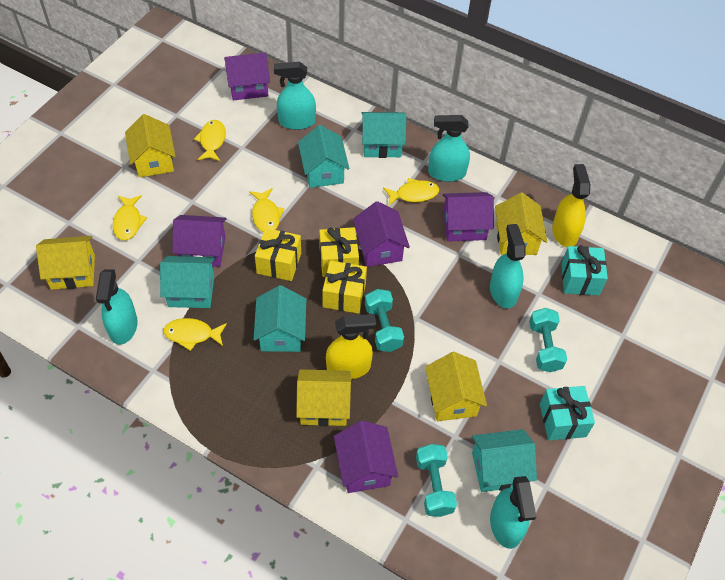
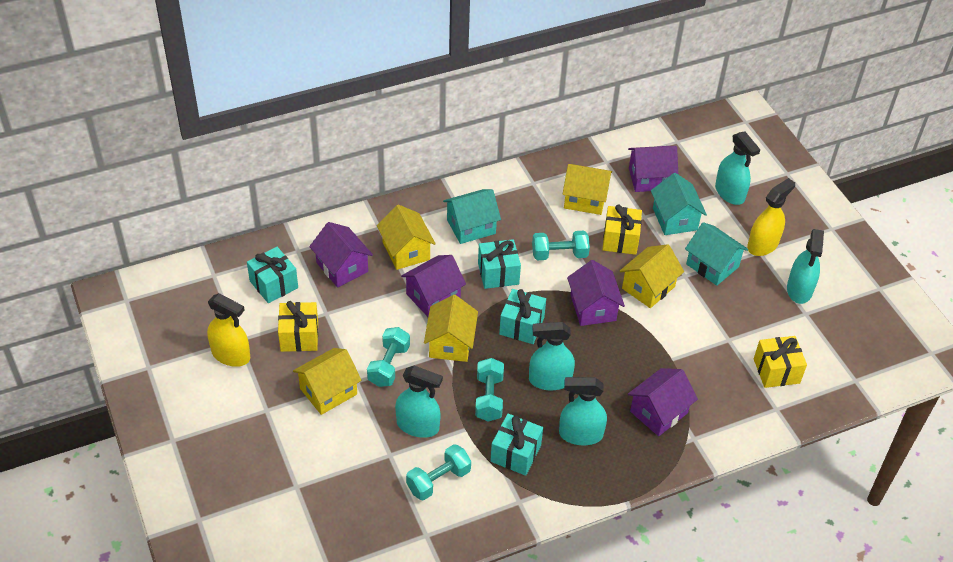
turquoise dumbbell: 3 -> 4
turquoise gift: 2 -> 4
turquoise house: 5 -> 3
yellow fish: 5 -> 0

